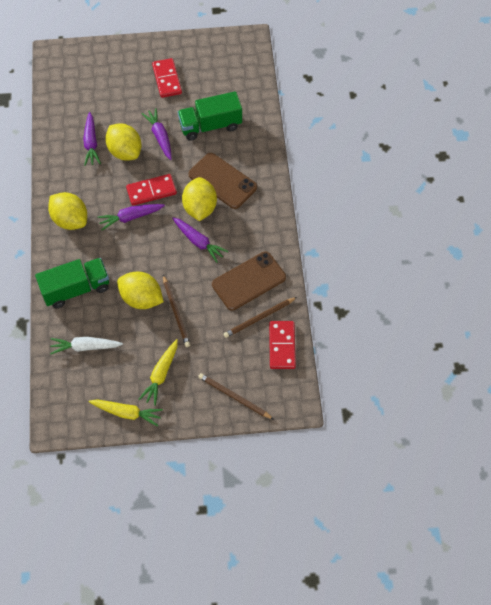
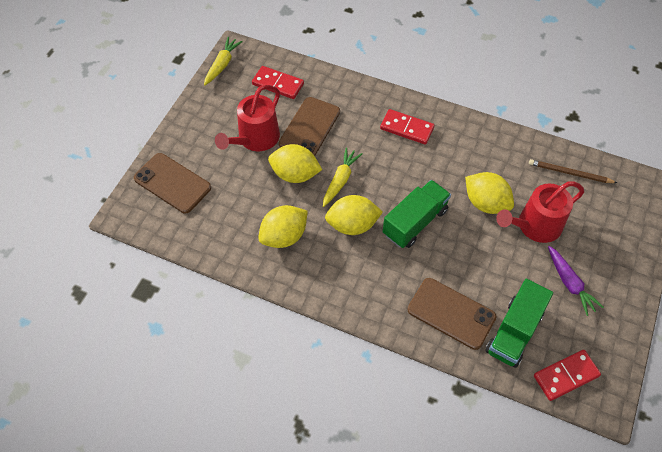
brown pencil: 3 -> 1
brown phone: 2 -> 3
purple carrot: 4 -> 1
red watering can: 0 -> 2
white carrot: 1 -> 0

